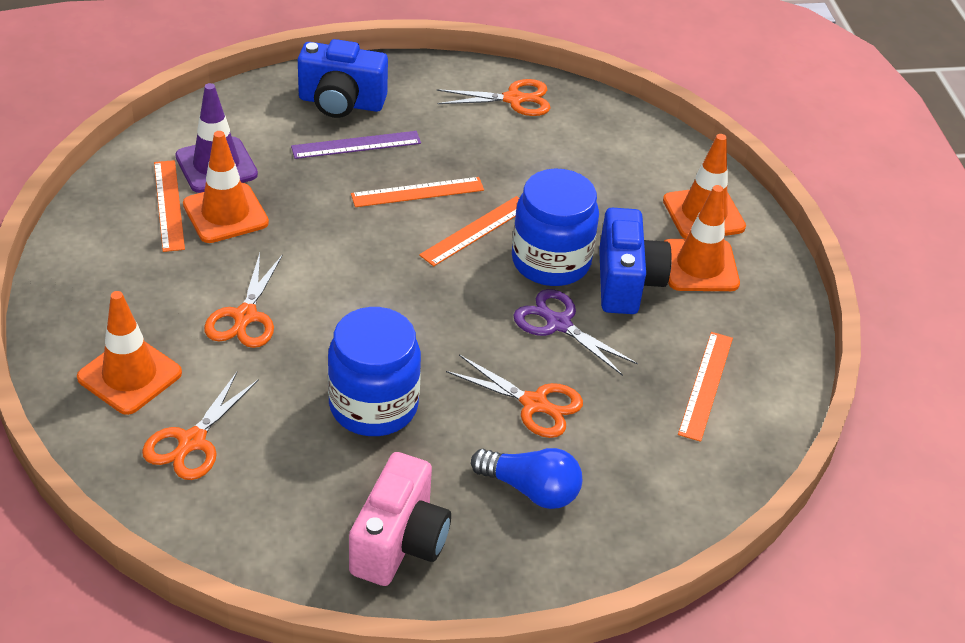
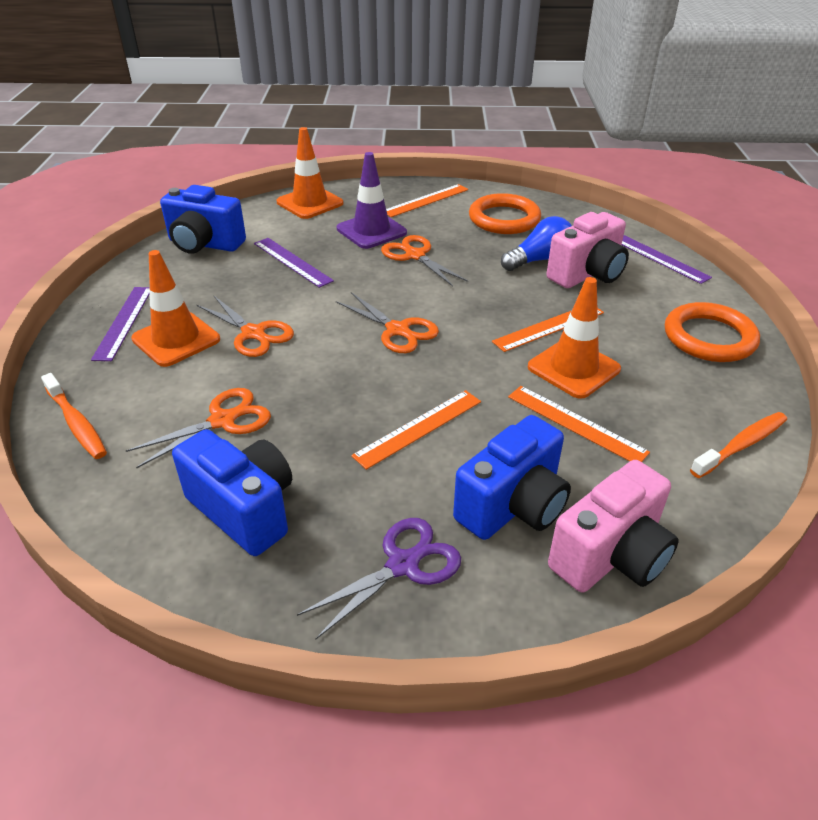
blue camera: 2 -> 3
blue jar: 2 -> 0
orange ring: 0 -> 2
orange toothbrush: 0 -> 2
orange traffic cone: 4 -> 3
pink camera: 1 -> 2
purple ruler: 1 -> 3

